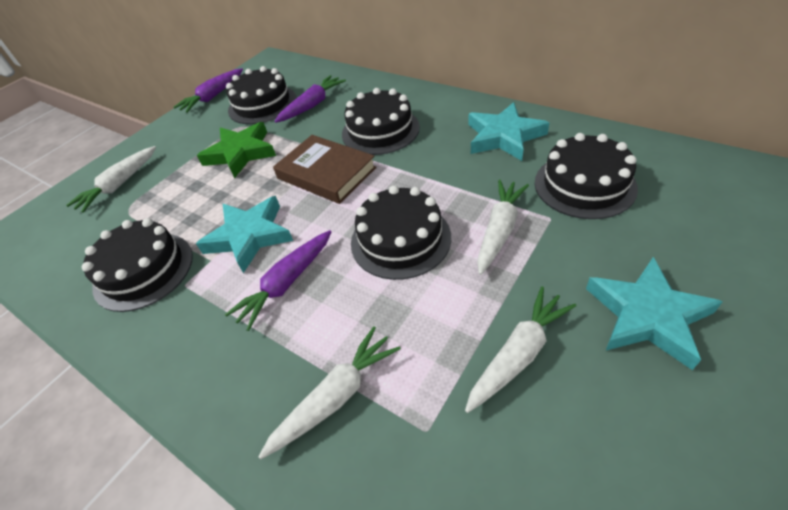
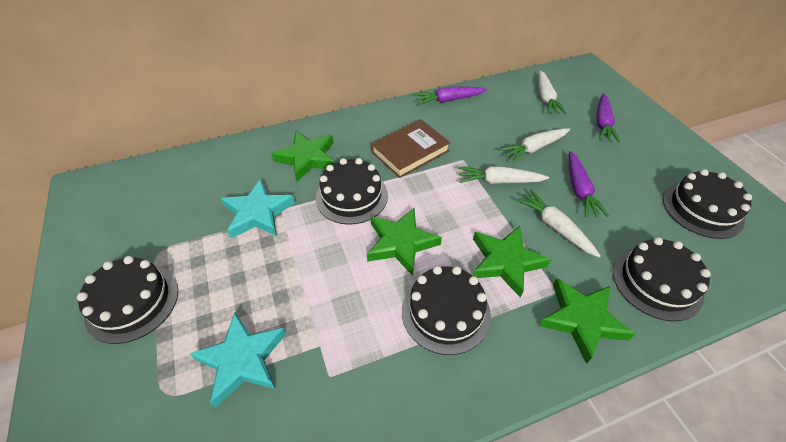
green star: 1 -> 4
turquoise star: 3 -> 2

